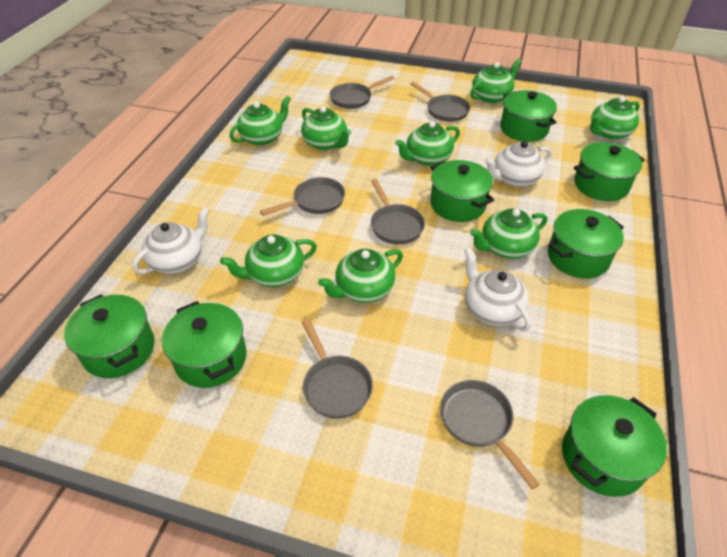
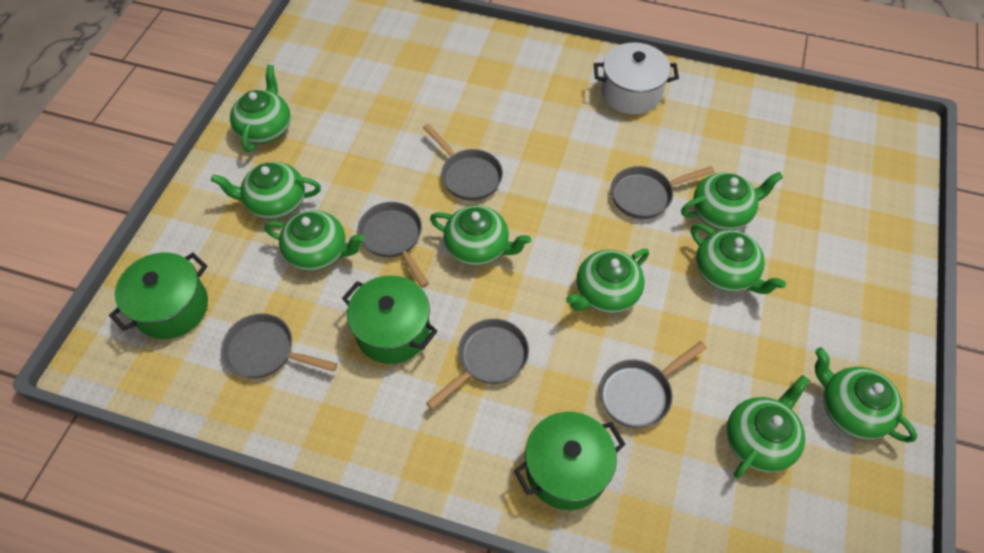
green pot: 7 -> 3
green teapot: 8 -> 9
white pot: 0 -> 1
white teapot: 3 -> 0

